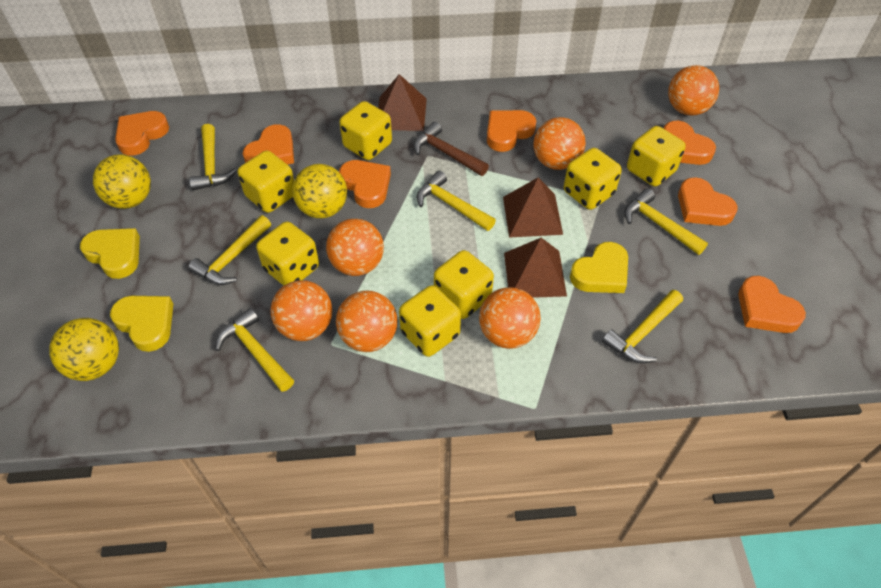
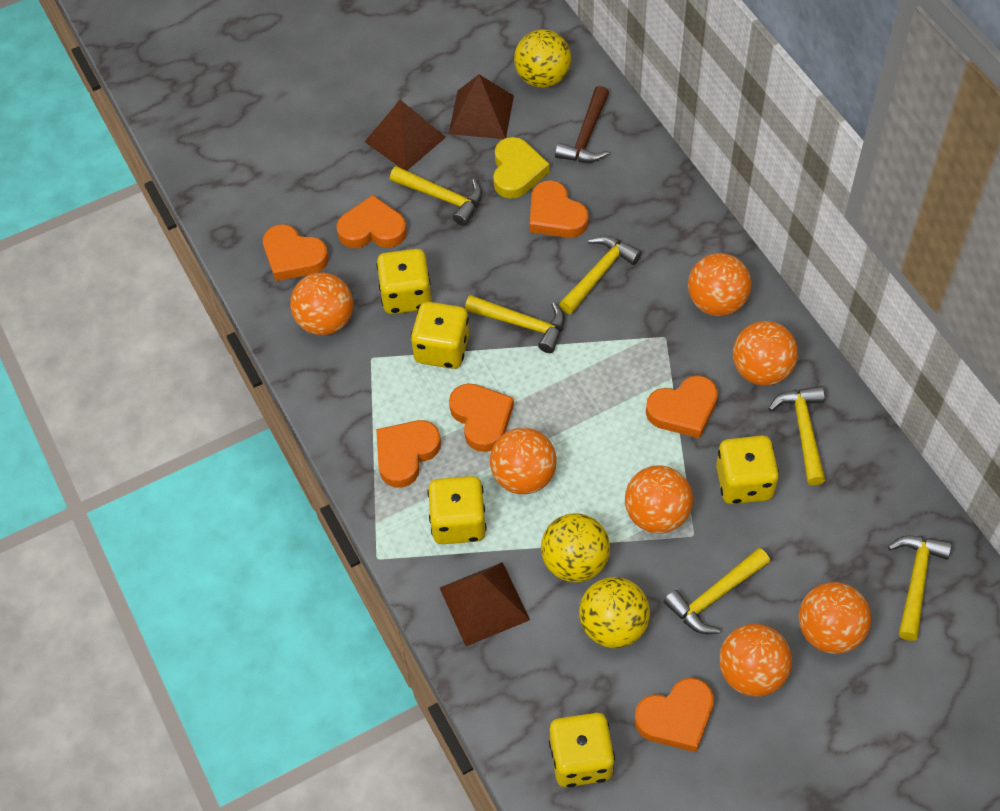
orange ball: 6 -> 7
yellow dice: 7 -> 5
yellow heart: 3 -> 1

